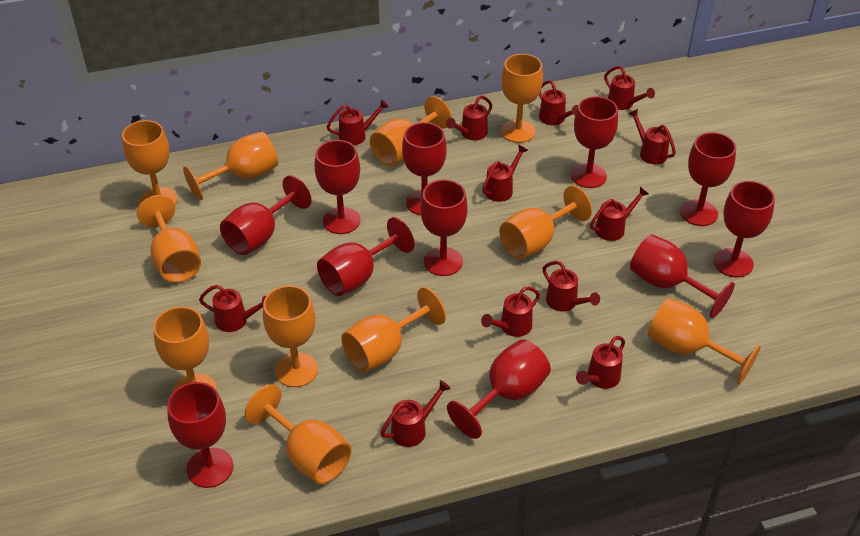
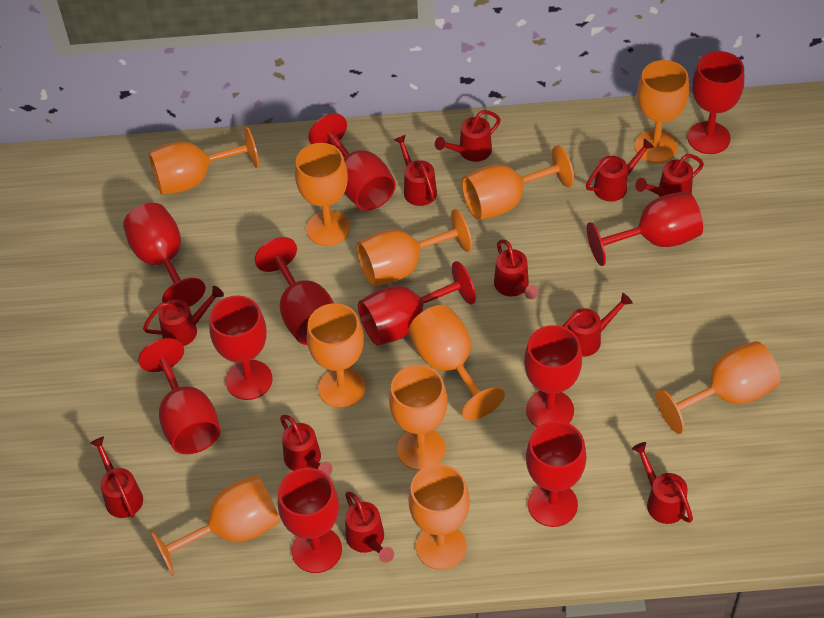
red watering can: 12 -> 11

